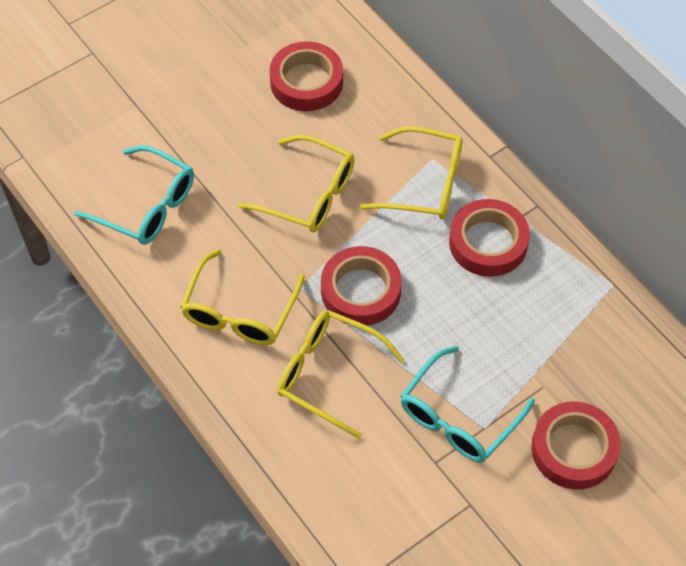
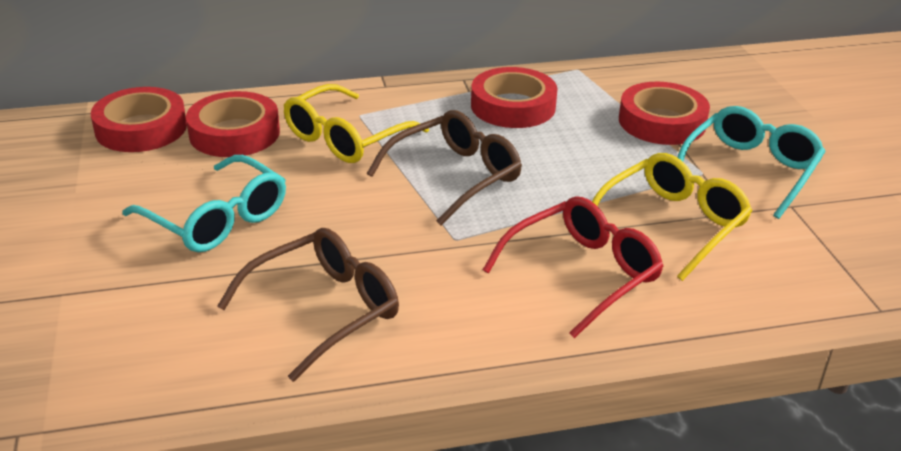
brown glasses: 0 -> 2
red glasses: 0 -> 1
yellow glasses: 4 -> 2

